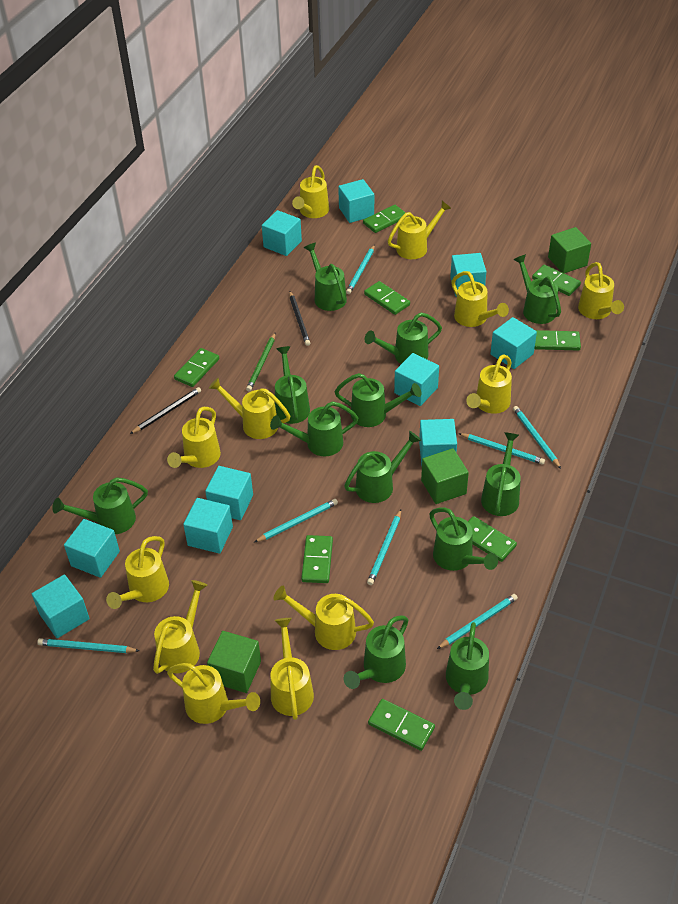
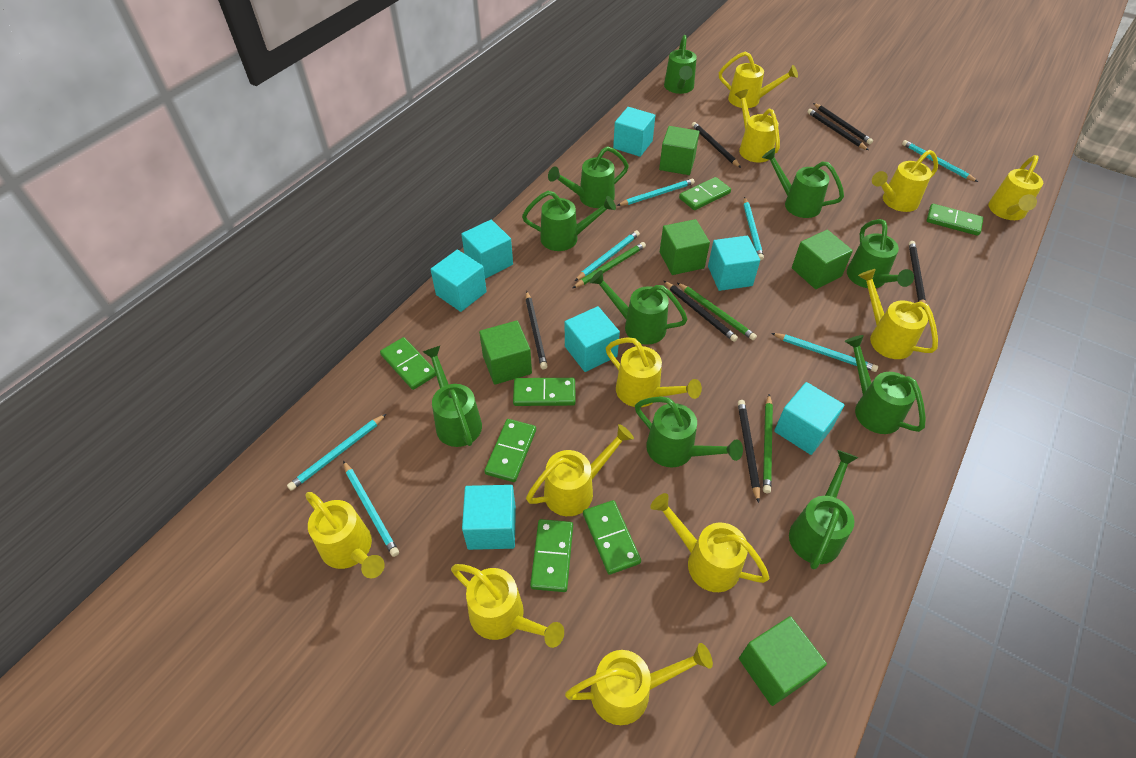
black pencil: 2 -> 7
green cube: 3 -> 5
green domino: 8 -> 7
green pencil: 1 -> 3
green watering can: 12 -> 10
turquoise cube: 10 -> 7
yellow watering can: 12 -> 11

